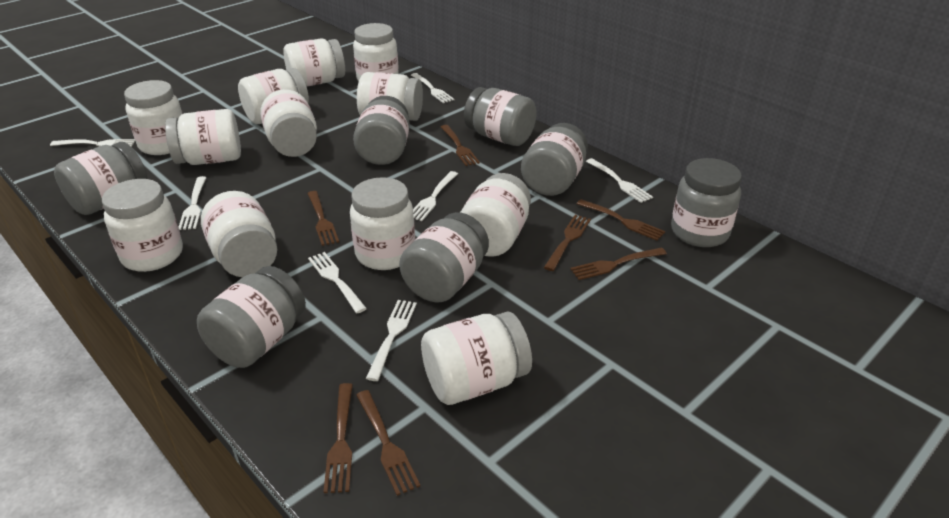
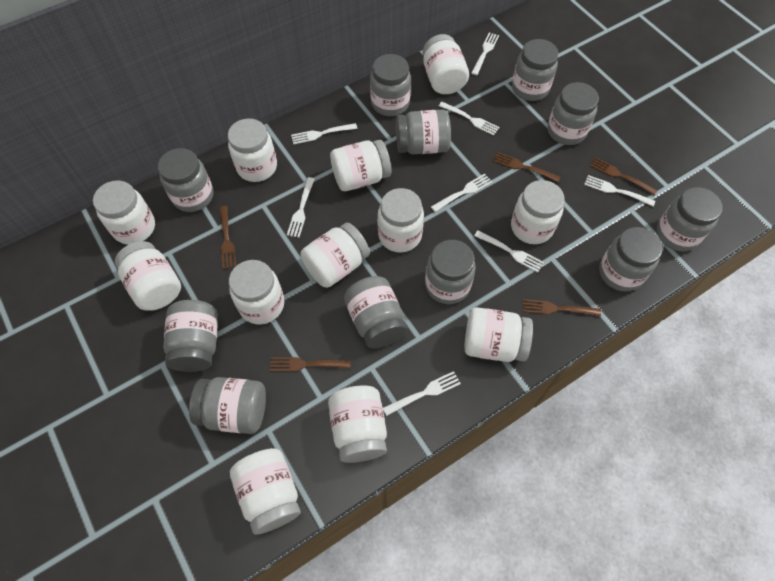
brown fork: 7 -> 5
grey jar: 7 -> 11
white fork: 7 -> 8

